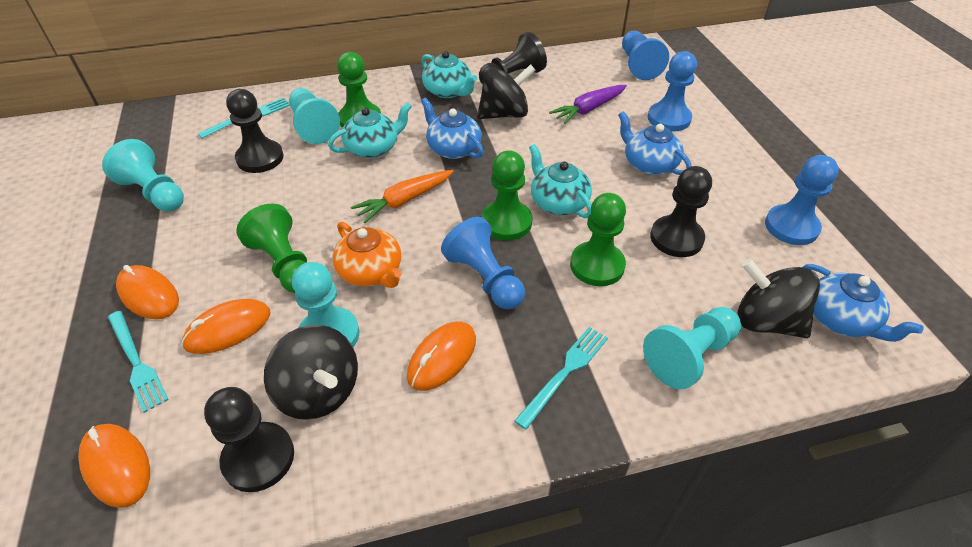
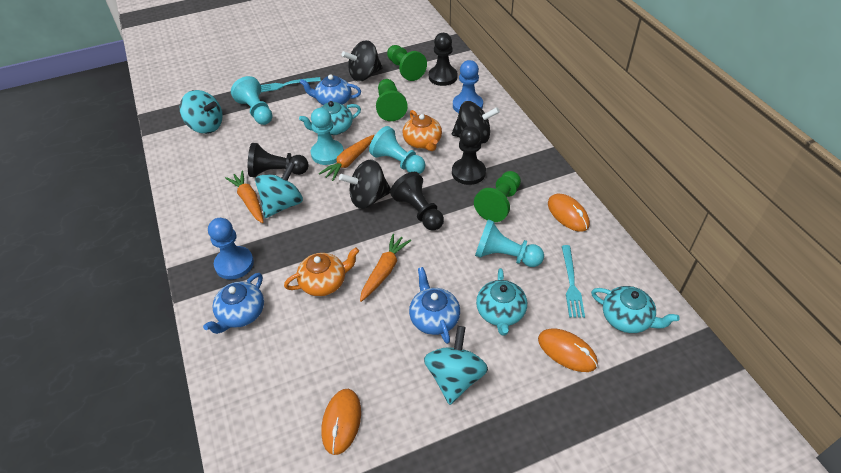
blue pawn: 4 -> 2
green pawn: 4 -> 3
orange carrot: 1 -> 3
orange mouse: 4 -> 3
orange teapot: 1 -> 2
purple carrot: 1 -> 0
turquoise fork: 3 -> 2
turquoise spinning top: 0 -> 3

